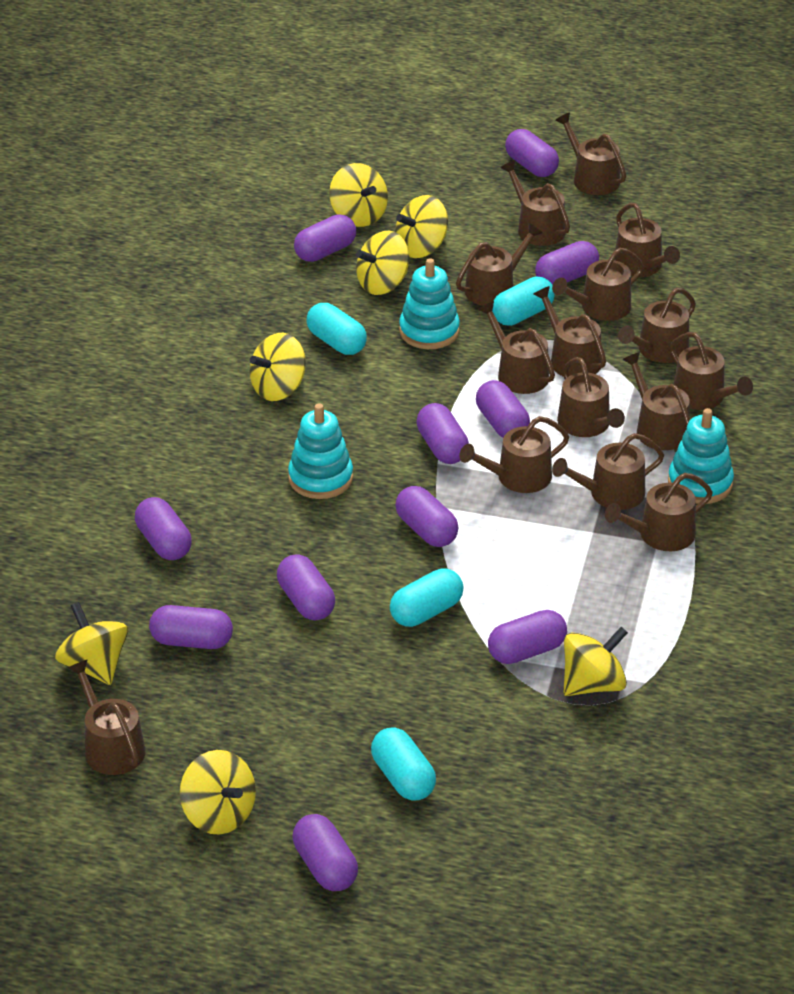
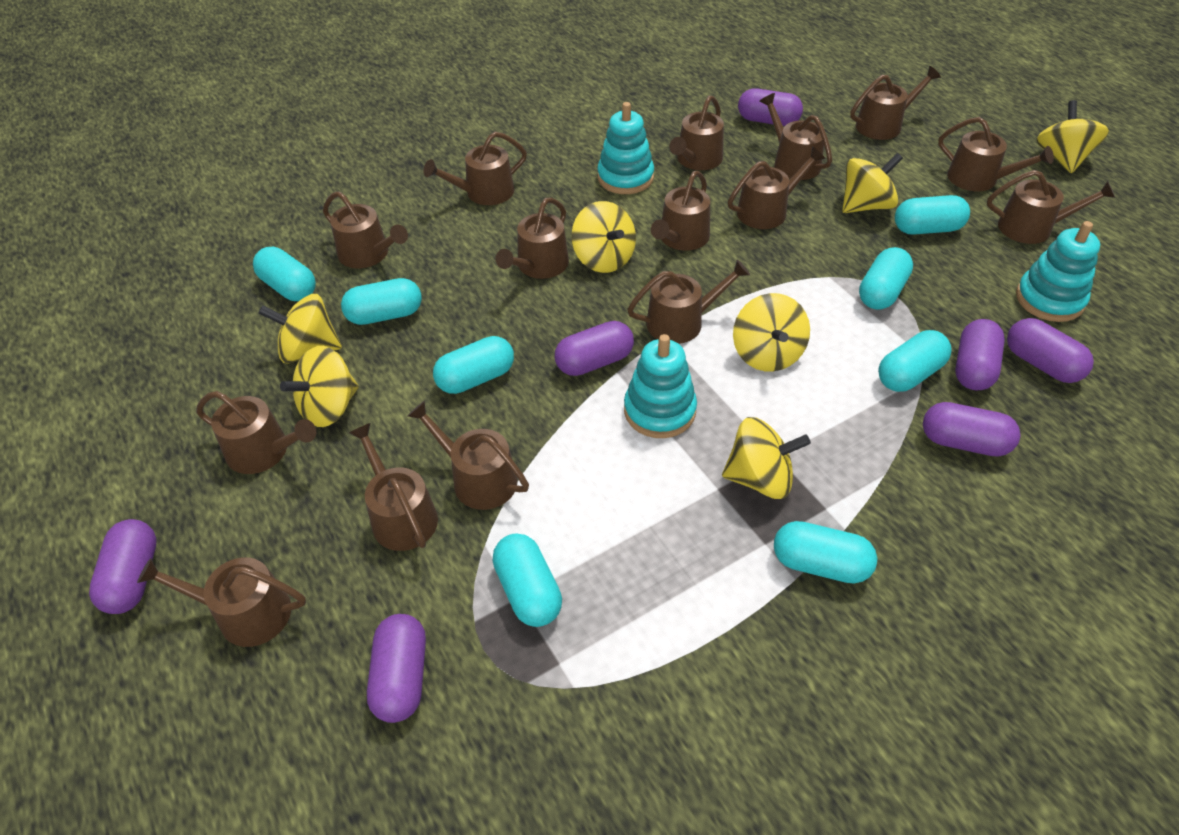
purple capsule: 11 -> 7
turquoise capsule: 4 -> 8

